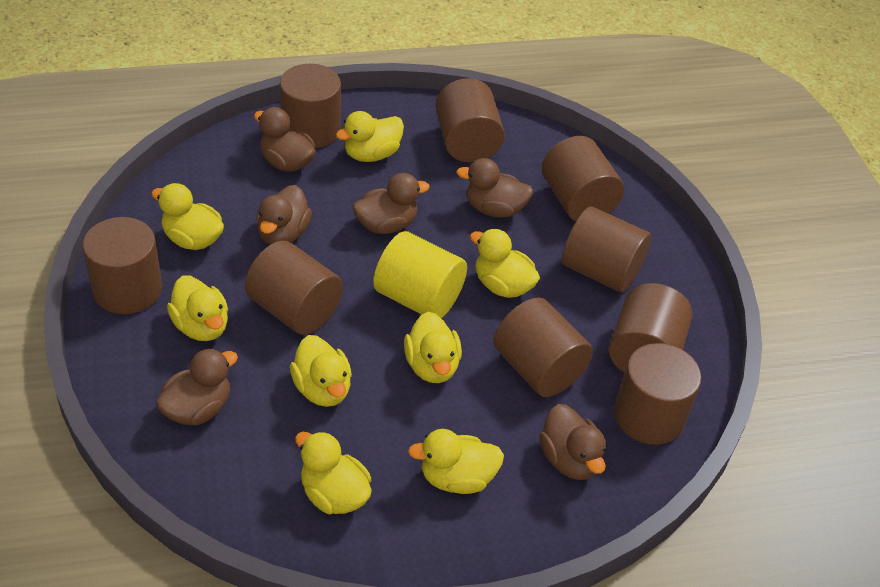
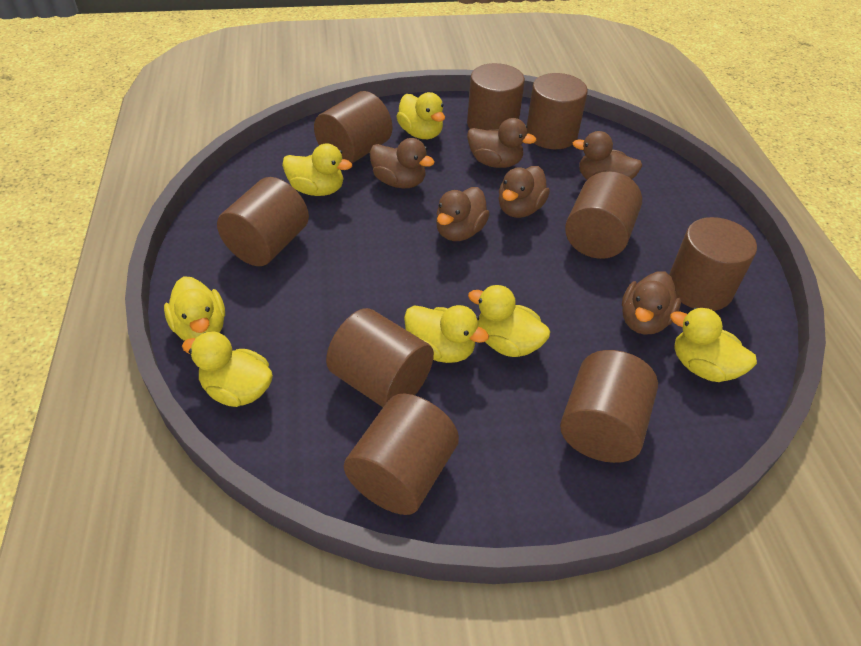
yellow cylinder: 1 -> 0
yellow duck: 8 -> 7

